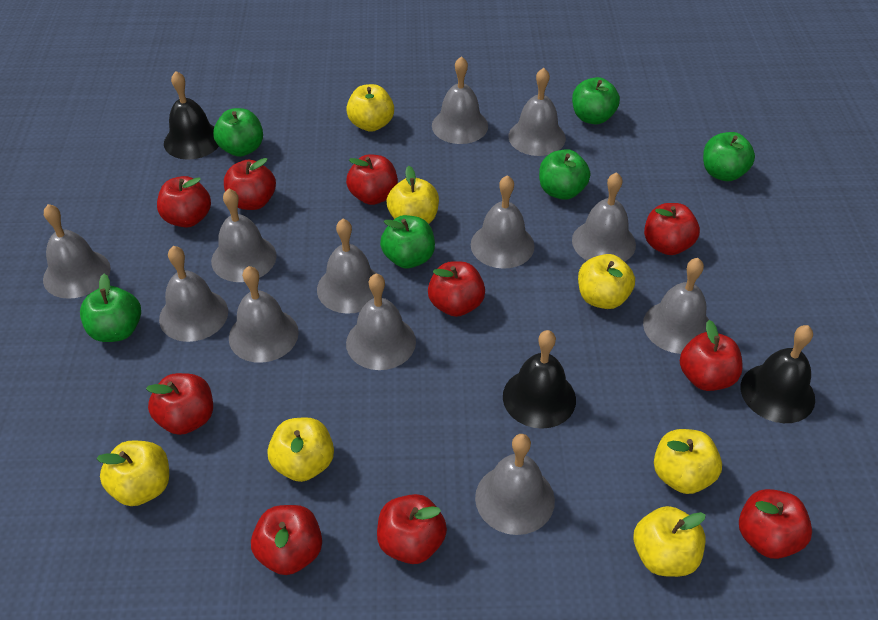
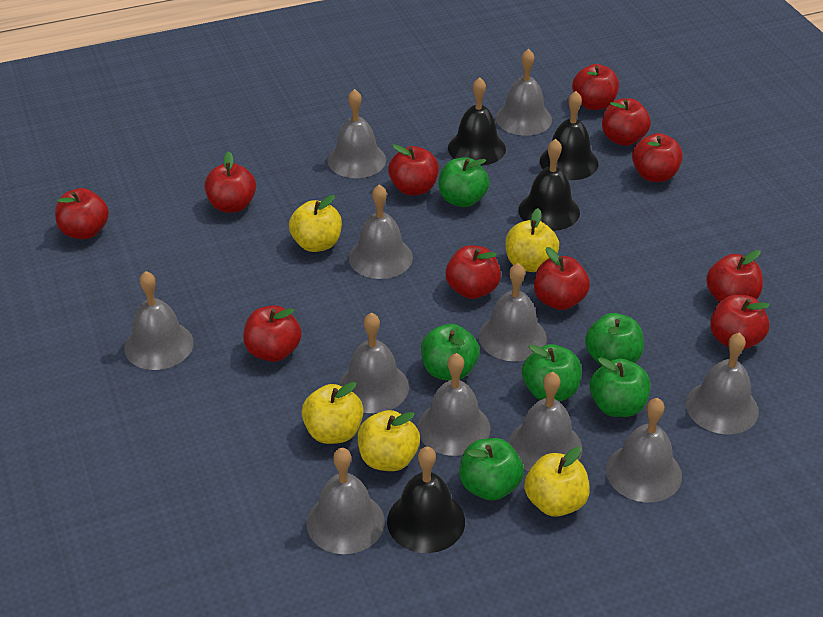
black bell: 3 -> 4
grey bell: 12 -> 11
red apple: 10 -> 11
yellow apple: 7 -> 5

